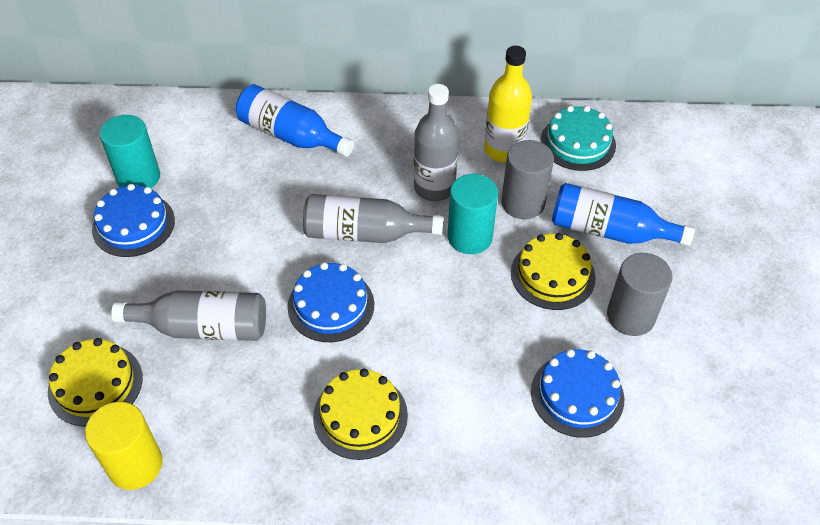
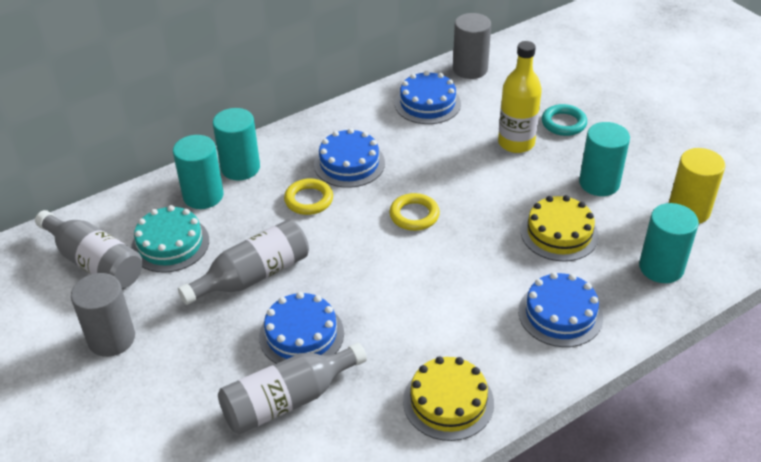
blue bottle: 2 -> 0
blue cake: 3 -> 4
turquoise cylinder: 2 -> 4
turquoise ring: 0 -> 1
yellow cake: 3 -> 2
yellow ring: 0 -> 2

